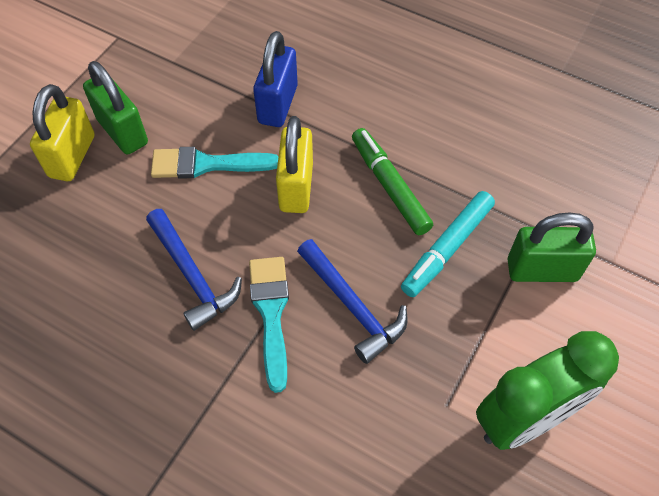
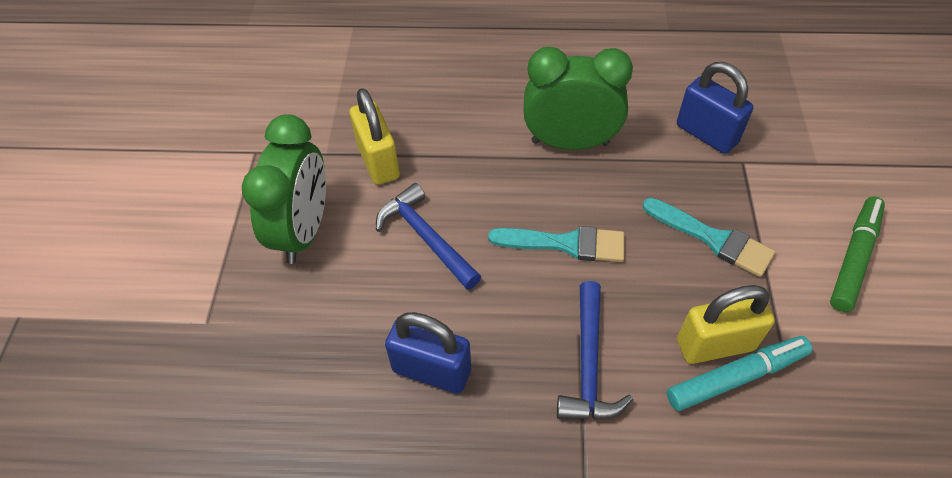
blue padlock: 1 -> 2
green clock: 1 -> 2
green padlock: 2 -> 0

